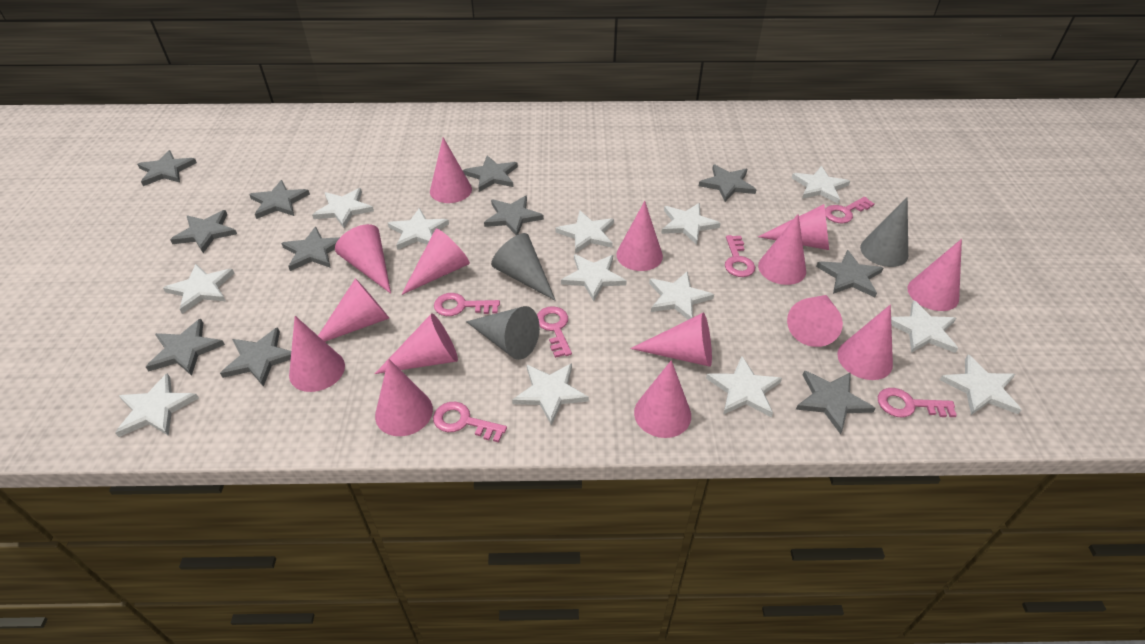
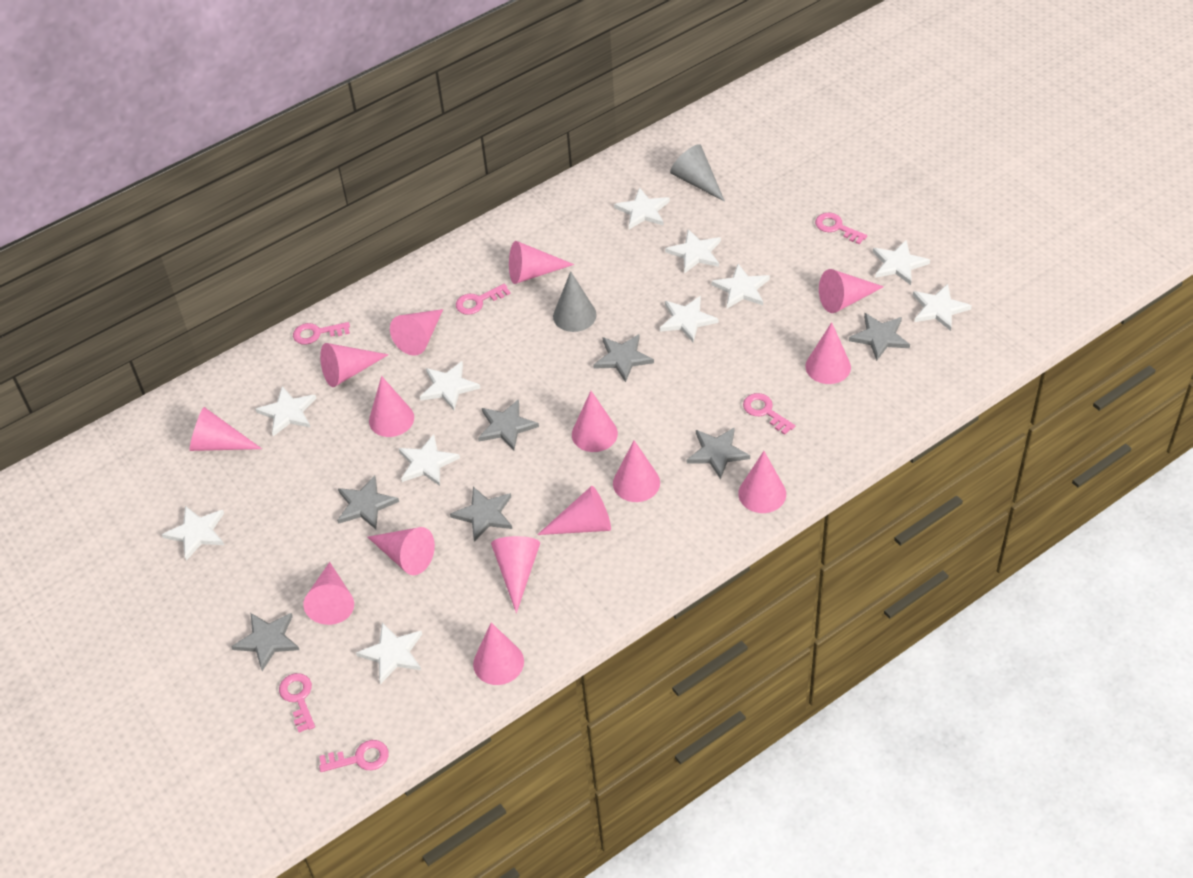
grey cone: 3 -> 2
grey star: 11 -> 7
white star: 13 -> 11

